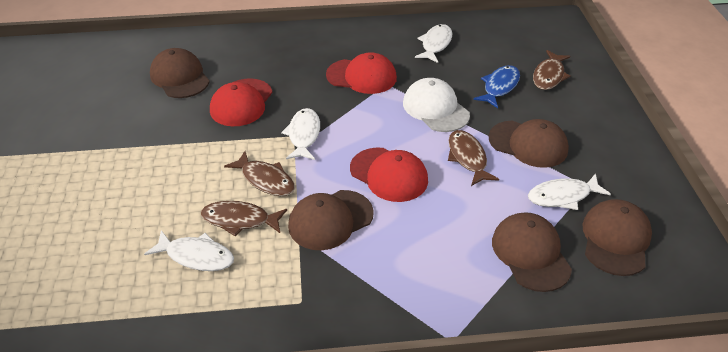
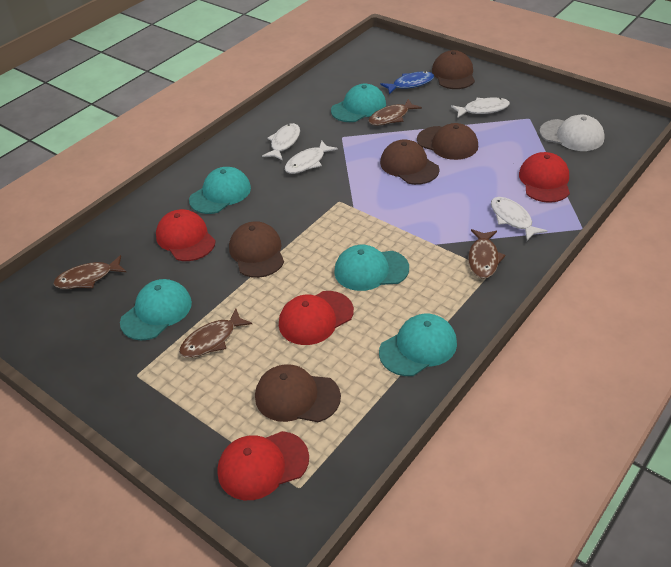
red cap: 3 -> 4
turquoise cap: 0 -> 5

